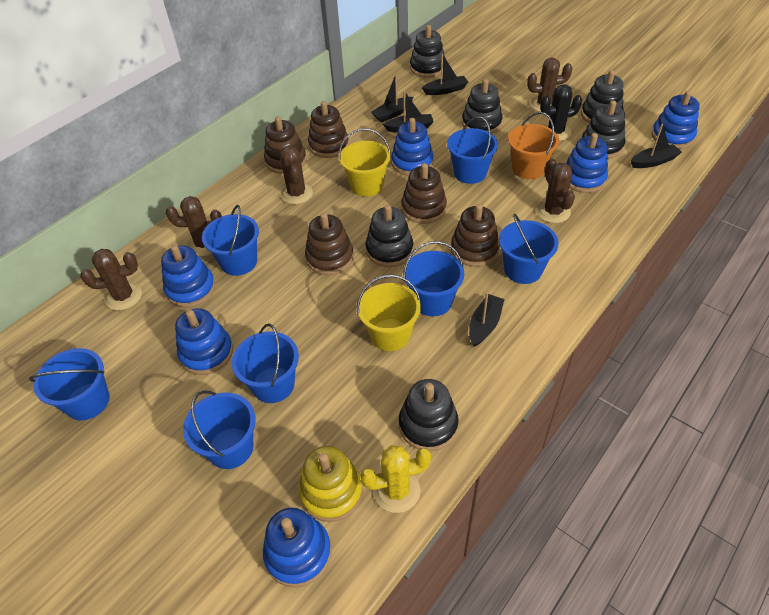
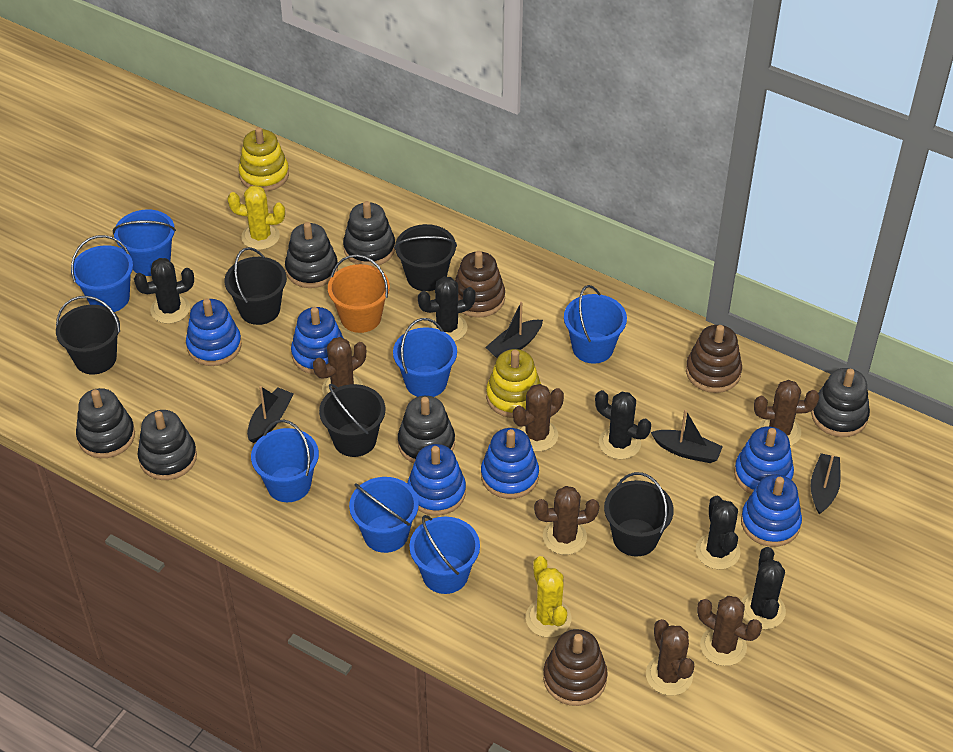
black boat: 5 -> 4
black bucket: 0 -> 5
black cactus: 1 -> 5
brown cactus: 5 -> 6
brown stacking toy: 5 -> 3
yellow bucket: 2 -> 0
yellow cactus: 1 -> 2
yellow stacking toy: 1 -> 2

